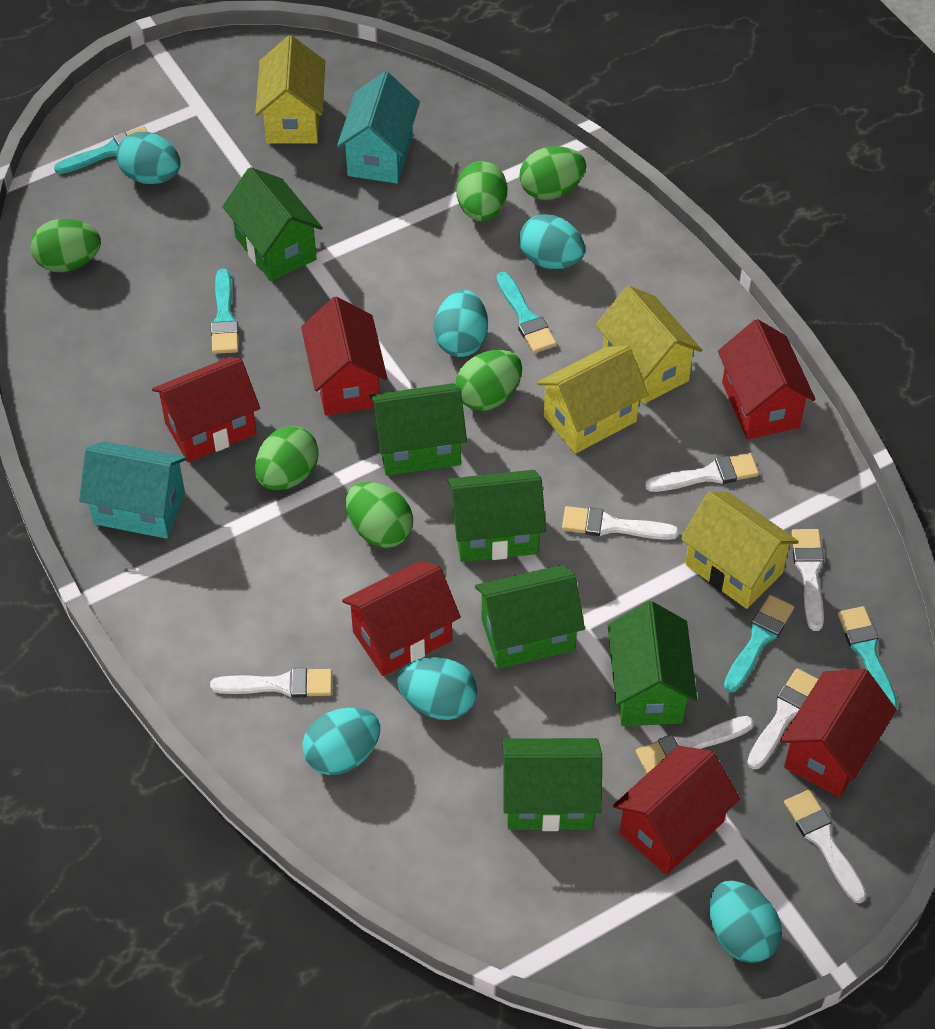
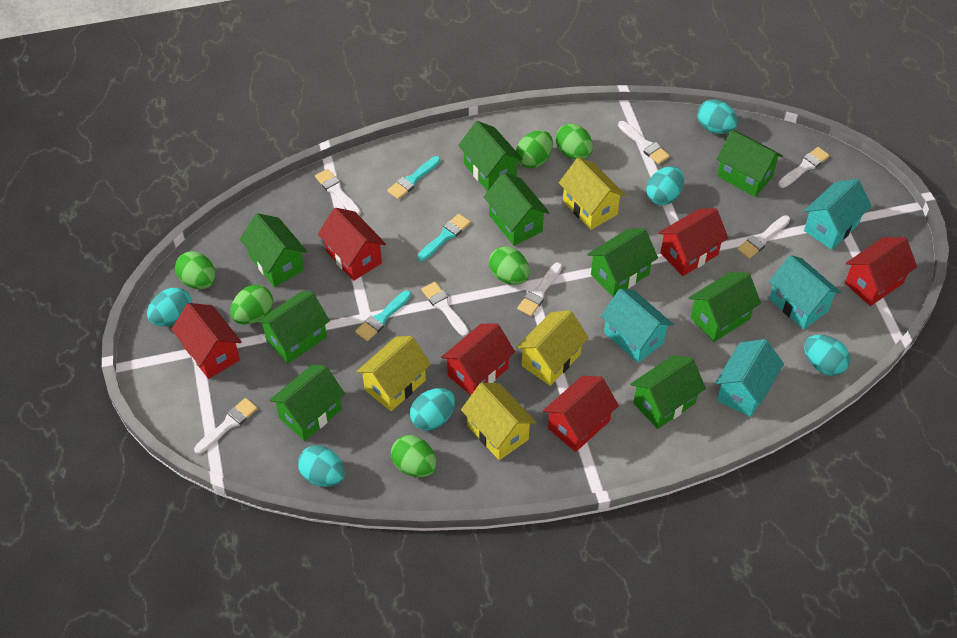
green house: 6 -> 9
turquoise brush: 5 -> 3
turquoise house: 2 -> 4

